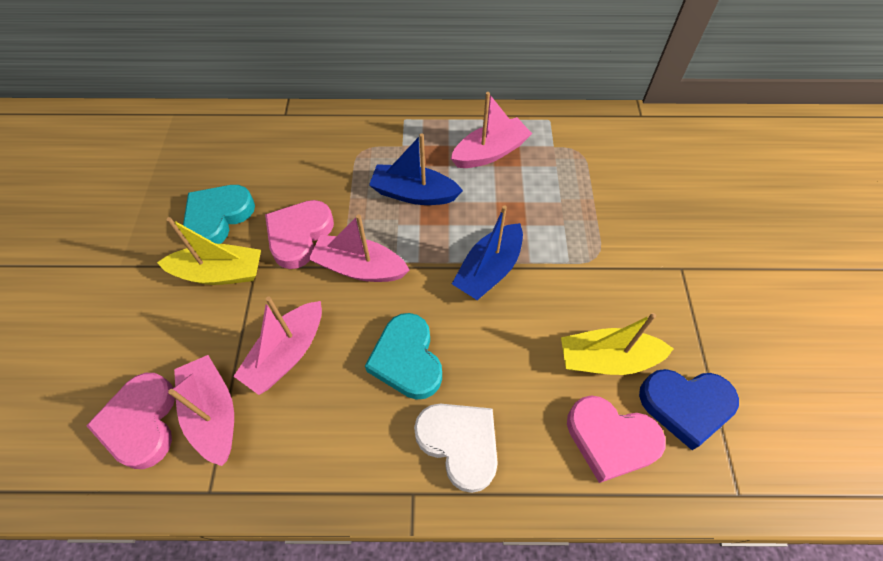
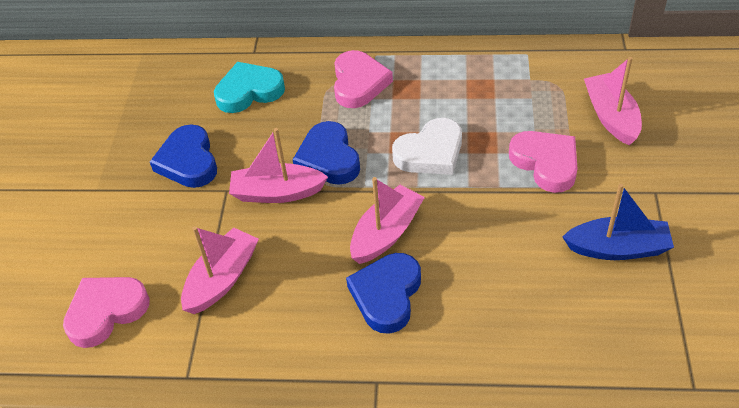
blue boat: 2 -> 1
blue heart: 1 -> 3
turquoise heart: 2 -> 1
yellow boat: 2 -> 0

